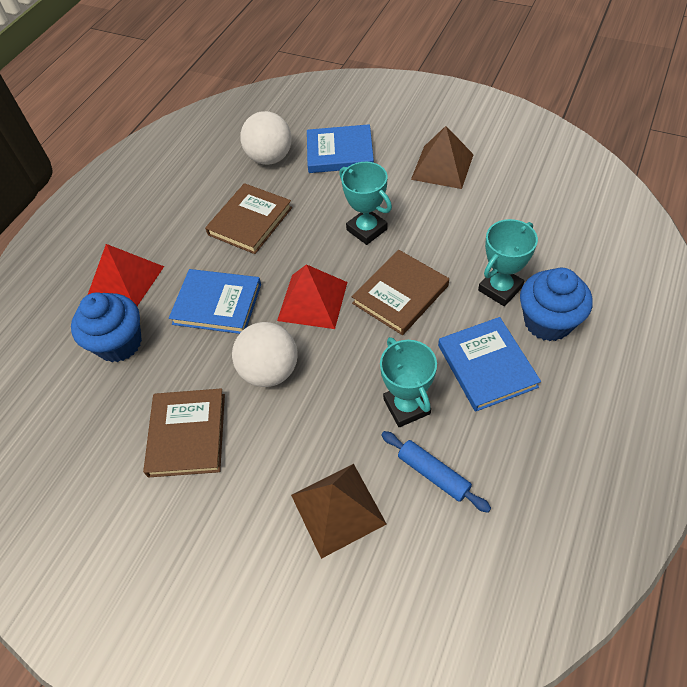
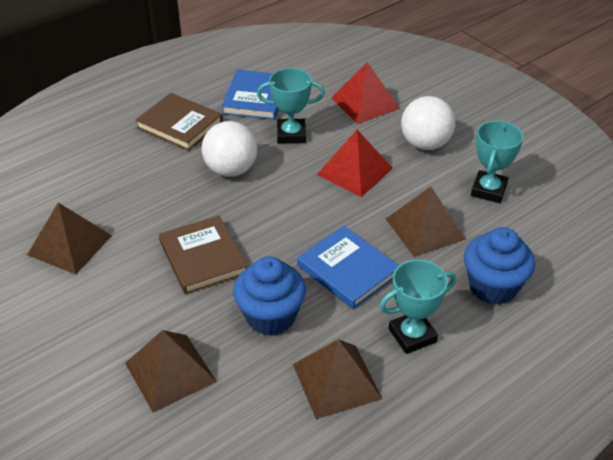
blue book: 3 -> 2
blue rolling pin: 1 -> 0
brown book: 3 -> 2
brown pyramid: 2 -> 4

